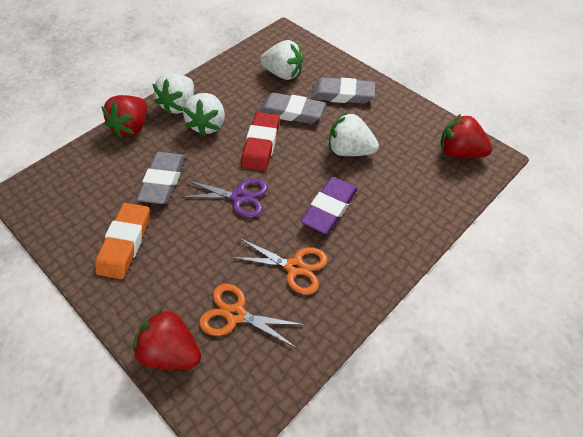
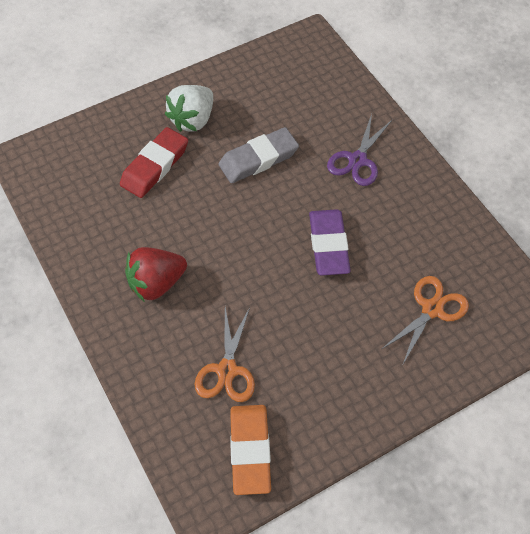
grey eraser: 3 -> 1
red strawberry: 3 -> 1
white strawberry: 4 -> 1

